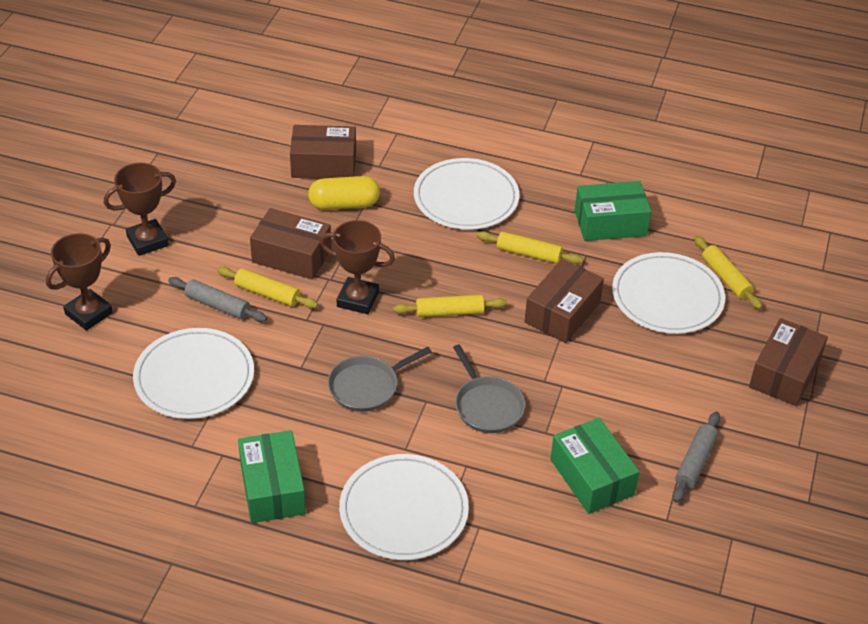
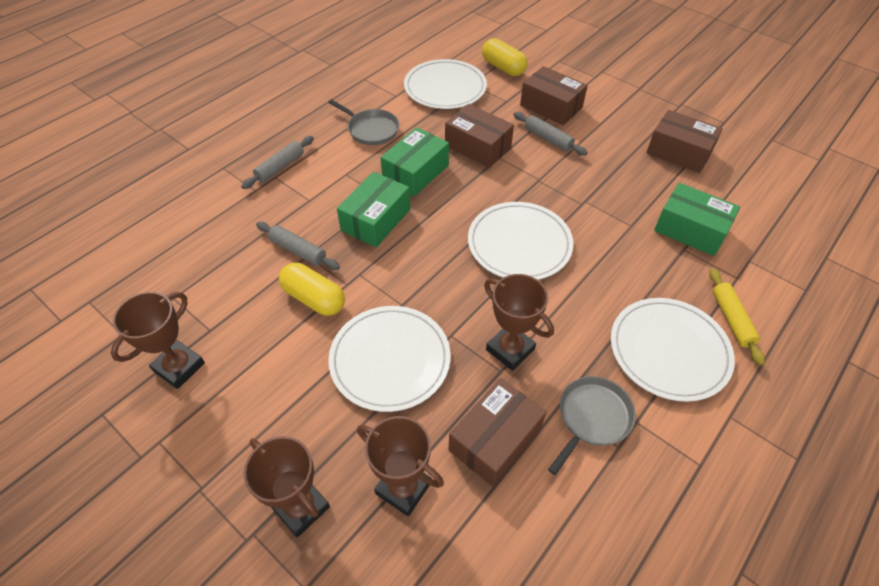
brown trophy: 3 -> 4
grey rolling pin: 2 -> 3
yellow capsule: 1 -> 2
yellow rolling pin: 4 -> 1

